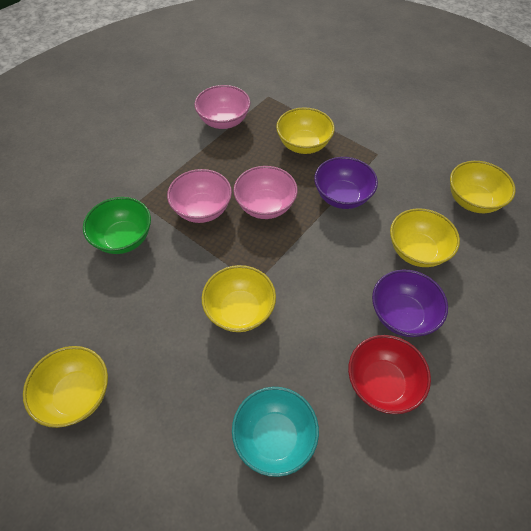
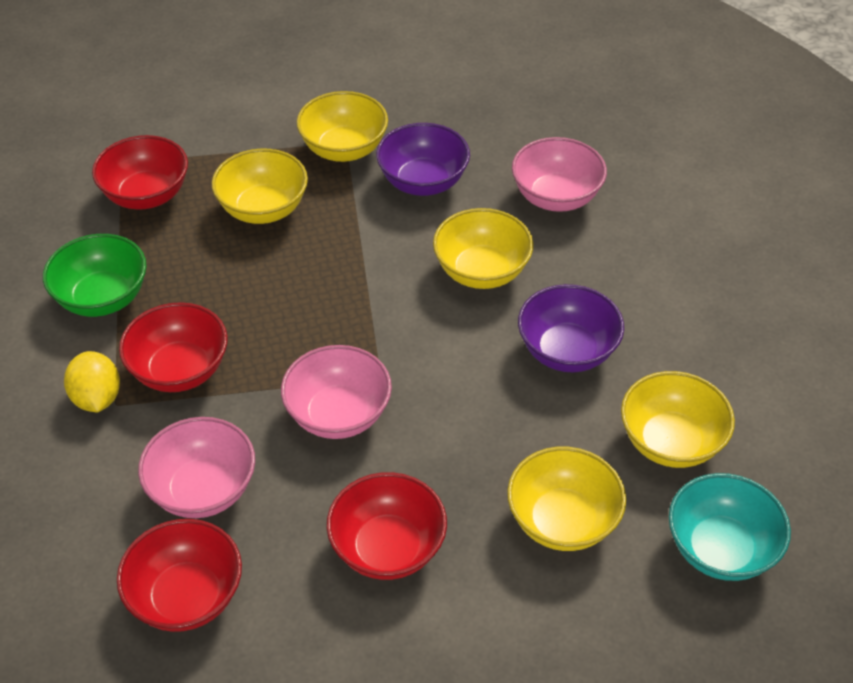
red bowl: 1 -> 4
yellow lemon: 0 -> 1

